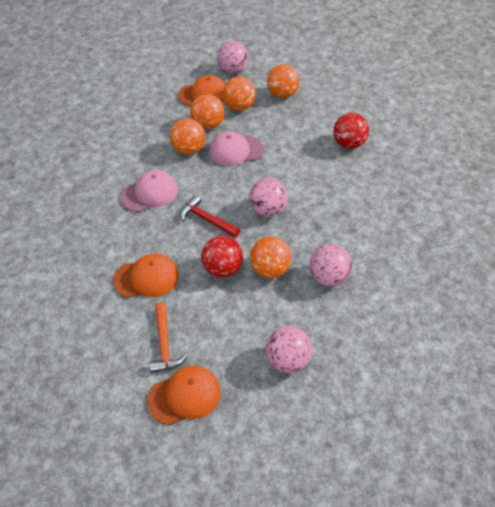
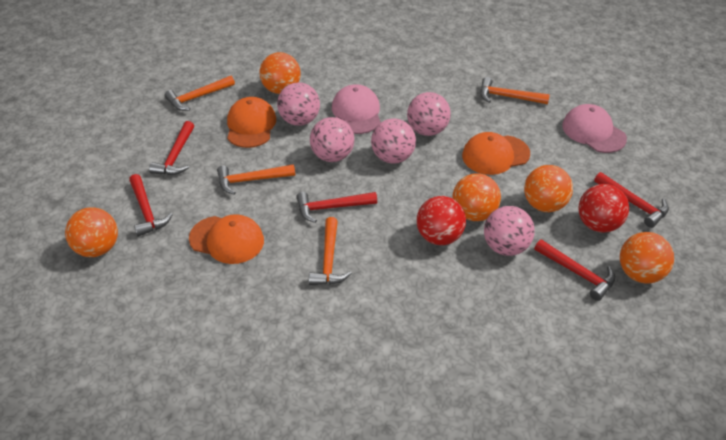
orange hammer: 1 -> 4
pink ball: 4 -> 5
red hammer: 1 -> 5

